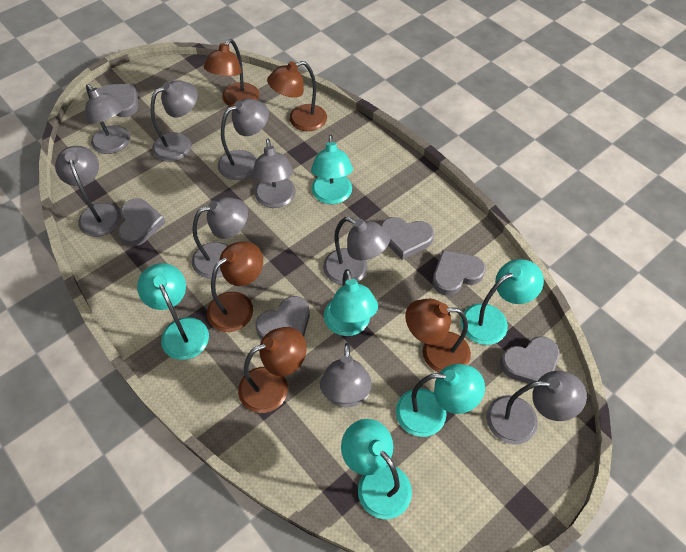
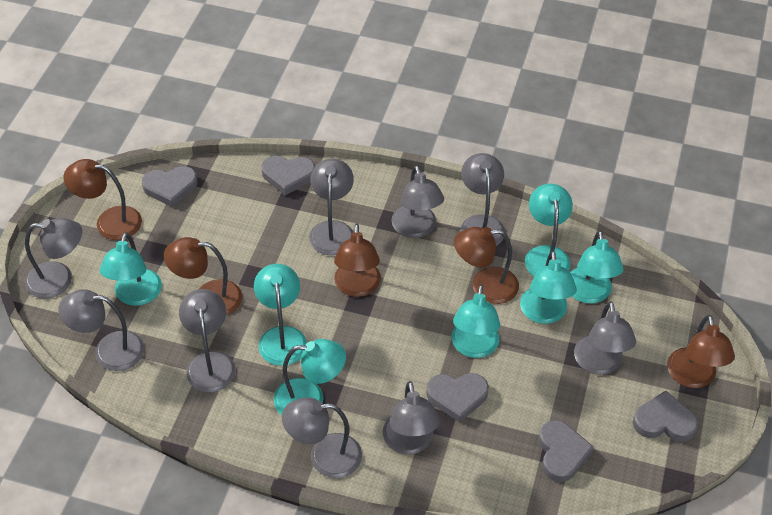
grey heart: 6 -> 5
turquoise lamp: 6 -> 7

